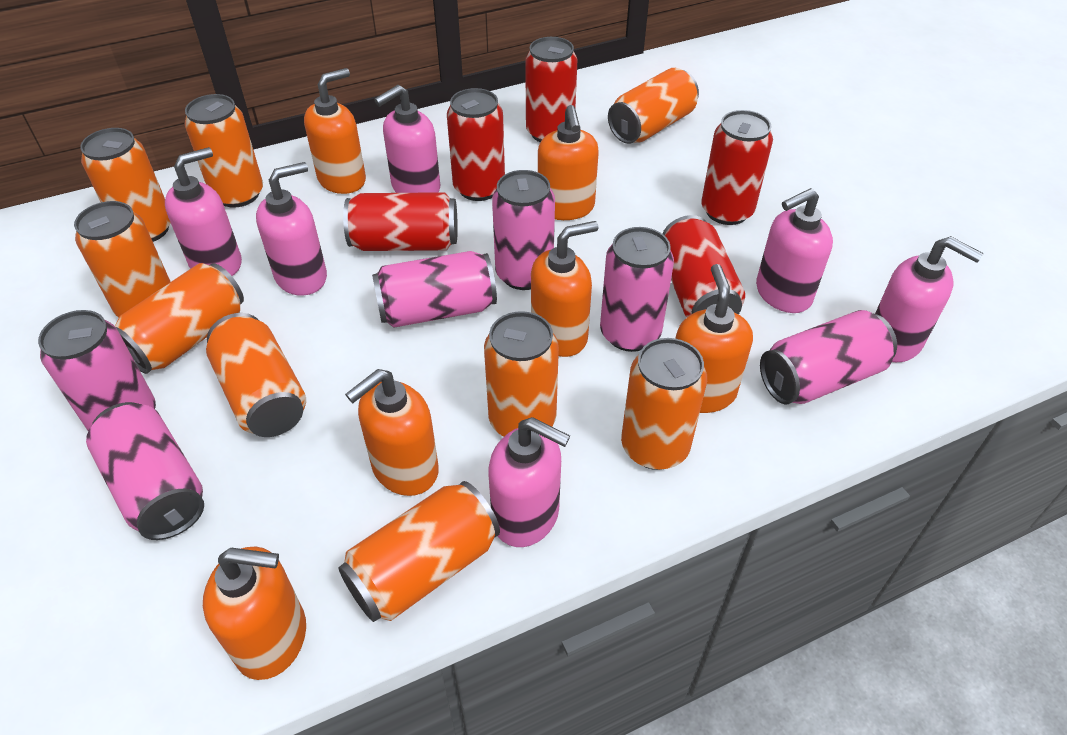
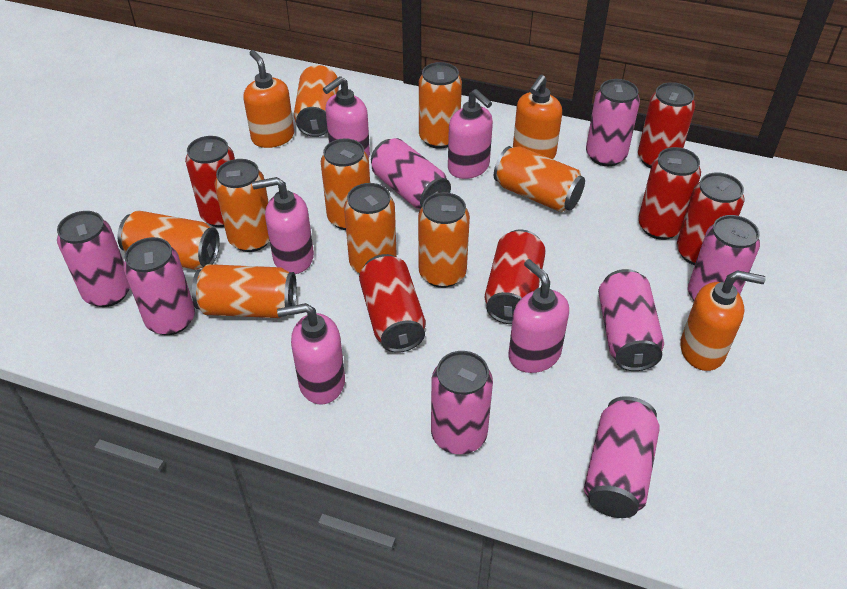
orange soap dispenser: 6 -> 3
pink can: 6 -> 8
pink soap dispenser: 6 -> 5
red can: 5 -> 6

